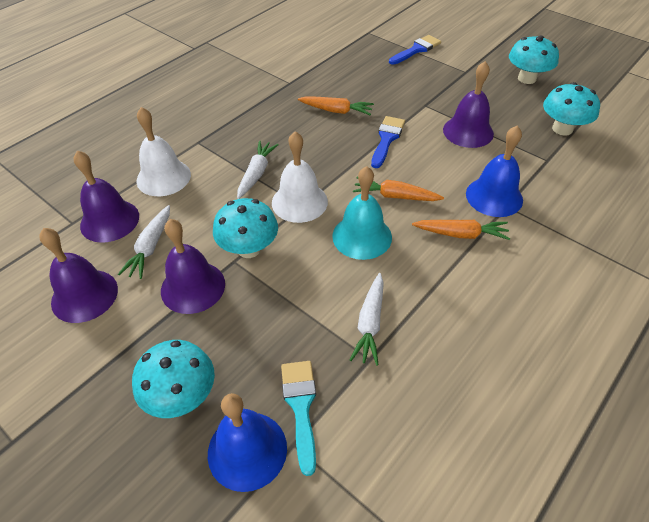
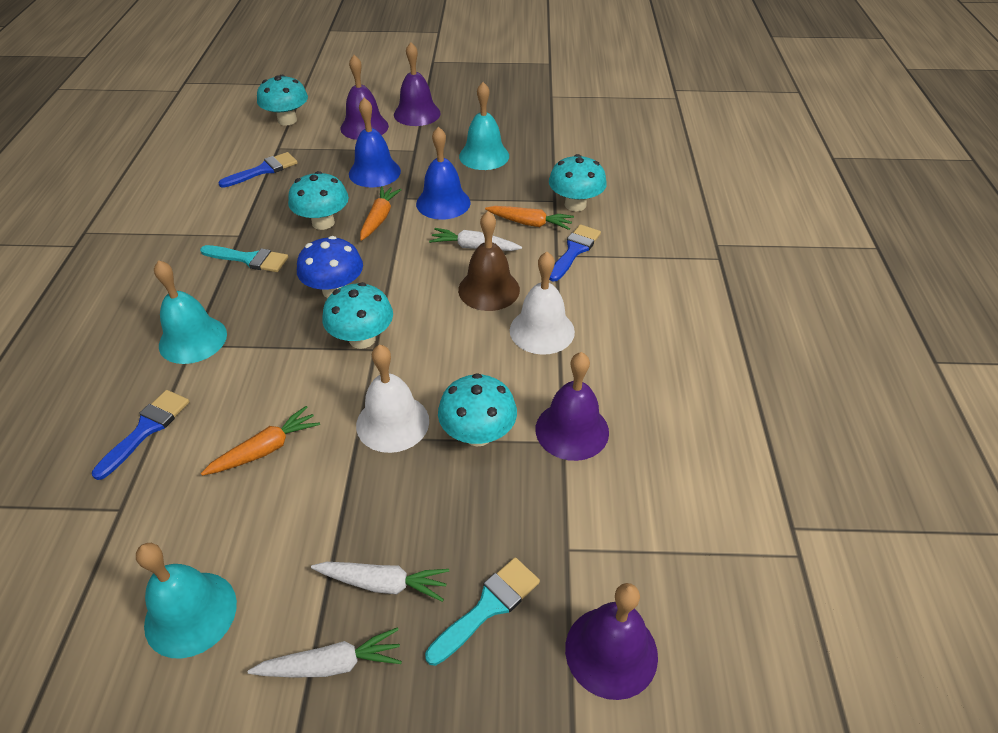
blue brush: 2 -> 3
blue mushroom: 0 -> 1
brown bell: 0 -> 1
turquoise bell: 1 -> 3
turquoise brush: 1 -> 2
turquoise mushroom: 4 -> 5

